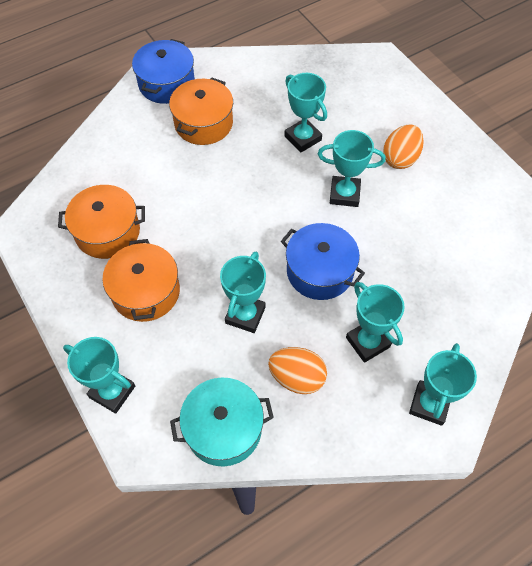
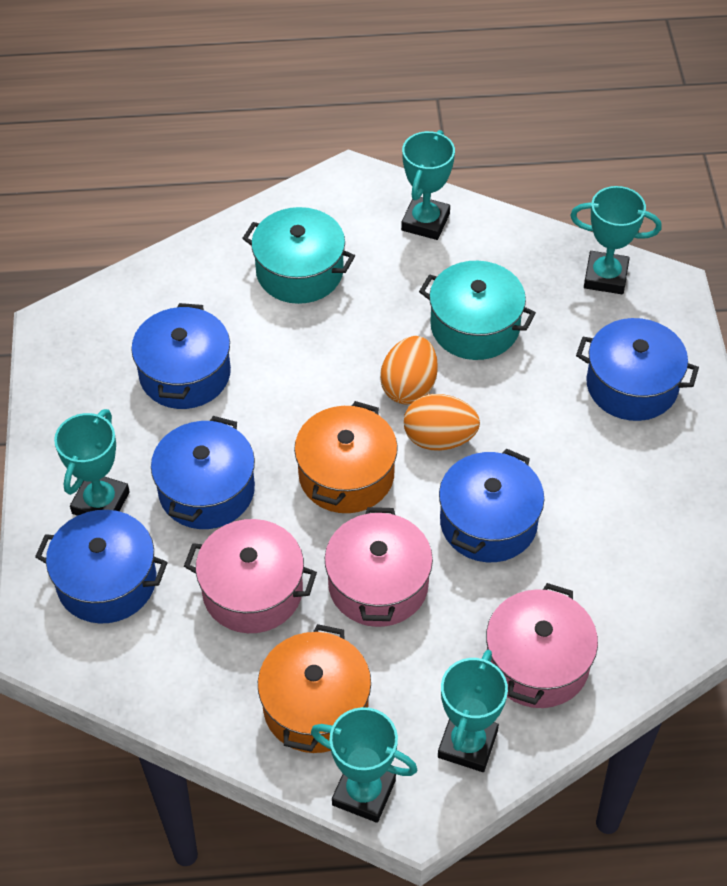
blue pot: 2 -> 5
orange pot: 3 -> 2
pink pot: 0 -> 3
turquoise pot: 1 -> 2
turquoise trophy: 6 -> 5

